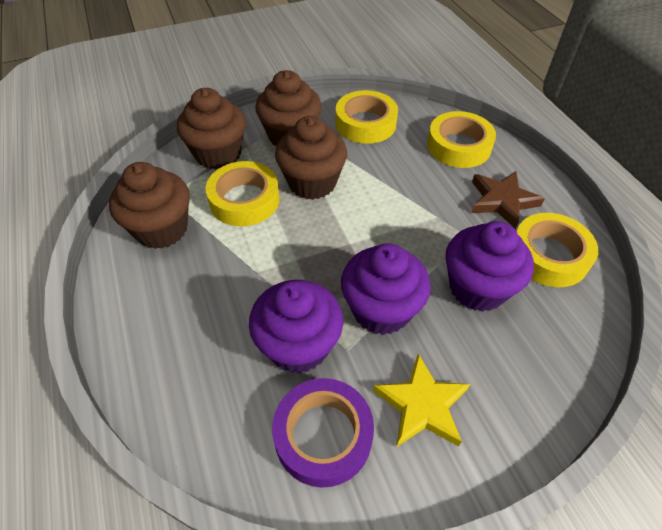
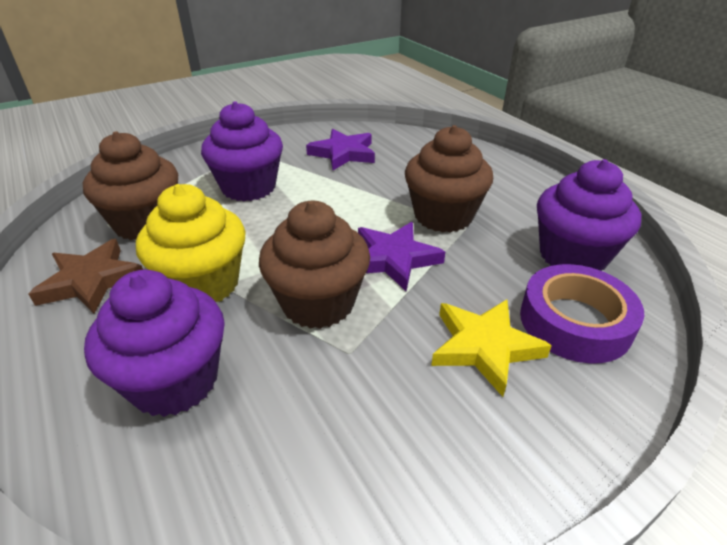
brown cupcake: 4 -> 3
purple star: 0 -> 2
yellow cupcake: 0 -> 1
yellow tape: 4 -> 0

